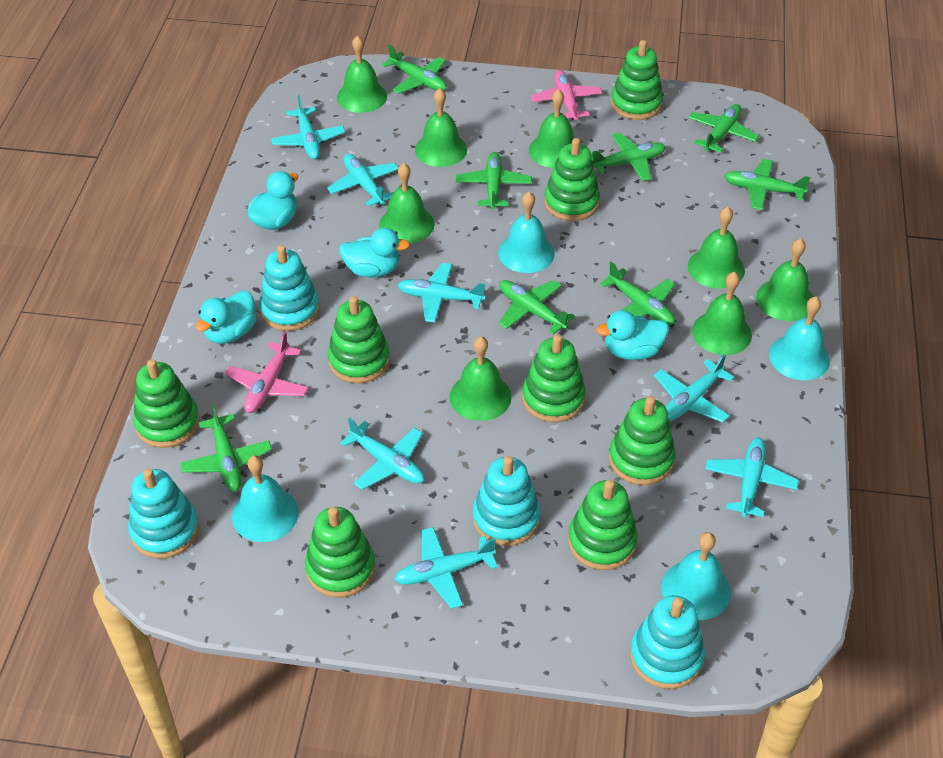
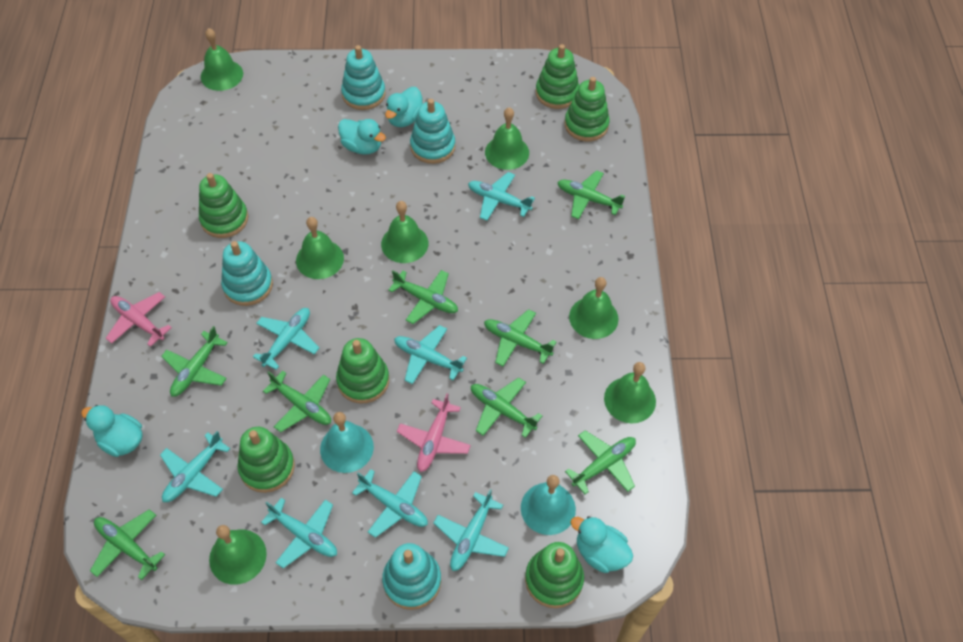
green bell: 8 -> 7
green stacking toy: 8 -> 6
turquoise bell: 4 -> 2

